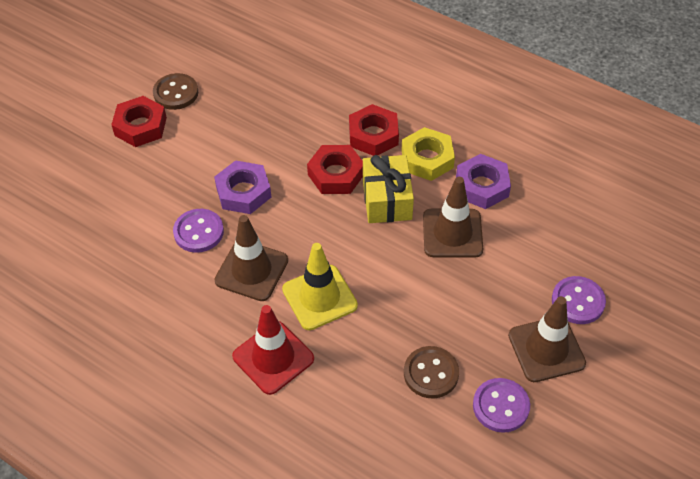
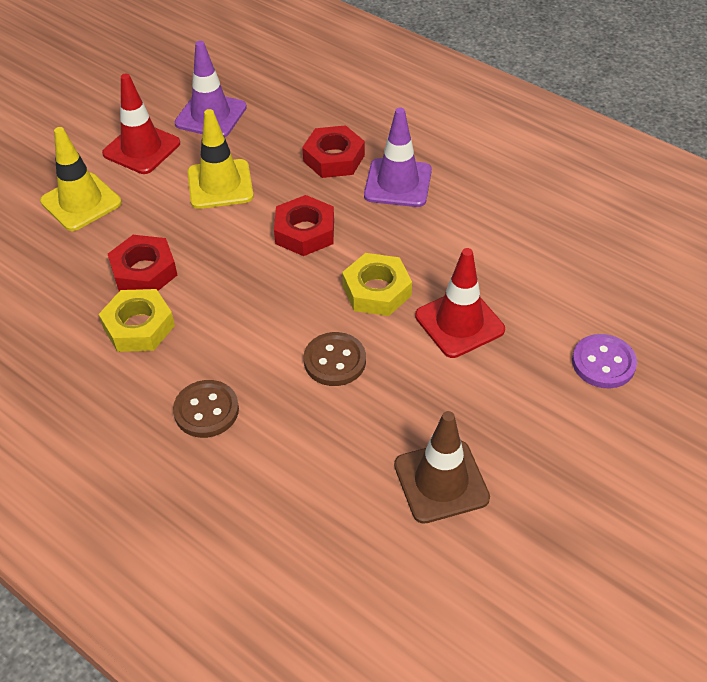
brown traffic cone: 3 -> 1
purple button: 3 -> 1
purple nut: 2 -> 0
purple traffic cone: 0 -> 2
red traffic cone: 1 -> 2
yellow gift: 1 -> 0
yellow nut: 1 -> 2
yellow traffic cone: 1 -> 2

